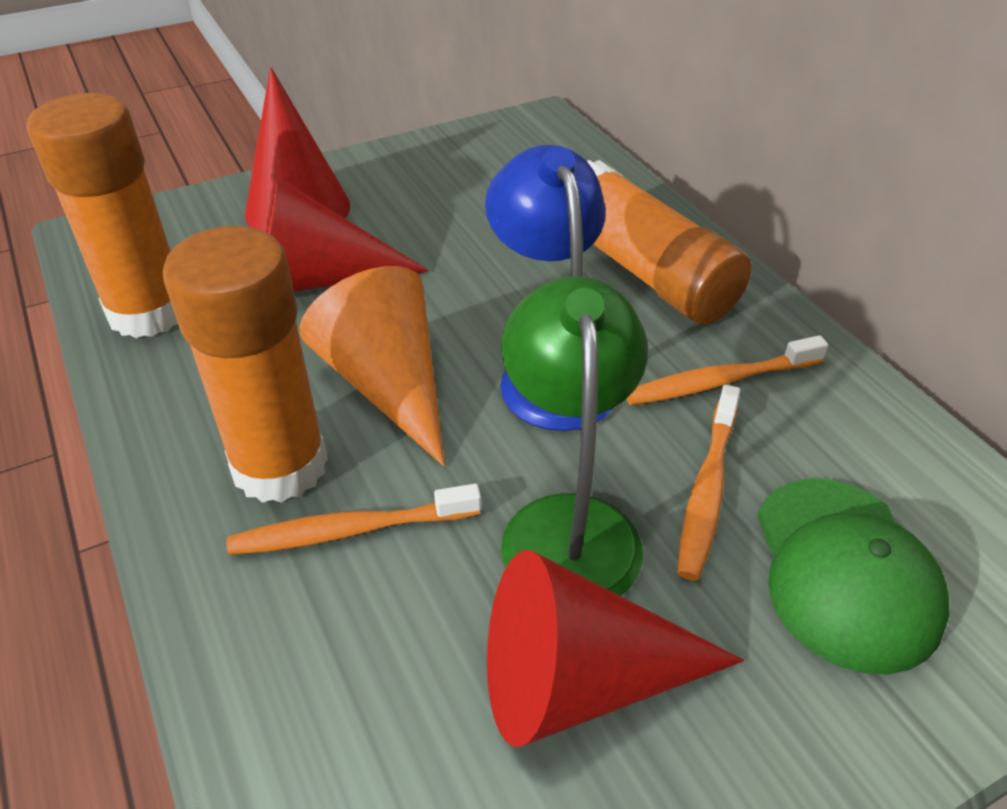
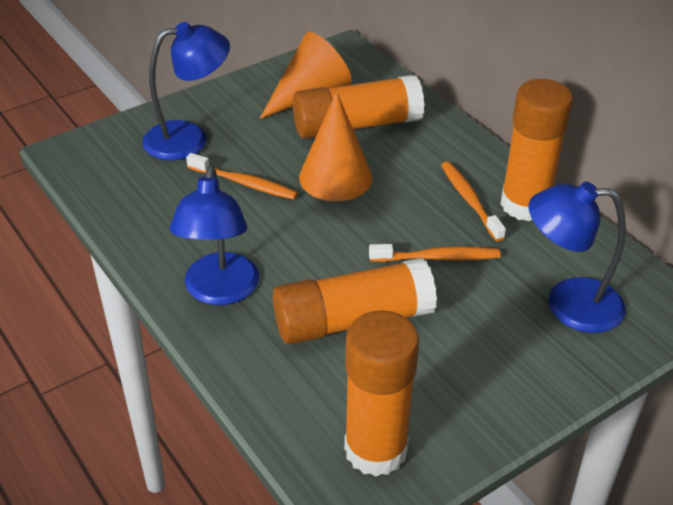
blue lamp: 1 -> 3
green cap: 1 -> 0
green lamp: 1 -> 0
orange cone: 1 -> 2
orange glue stick: 3 -> 4
red cone: 3 -> 0

